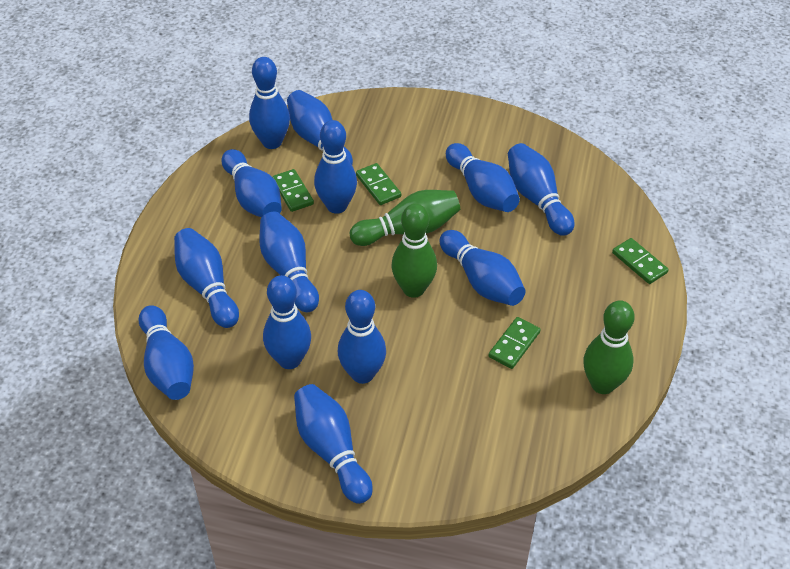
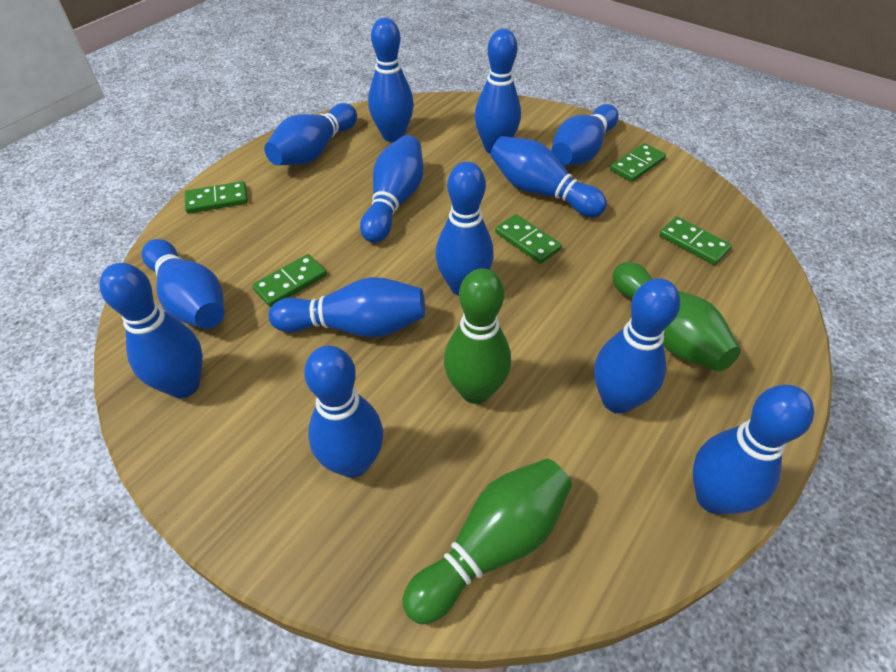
green domino: 4 -> 5

